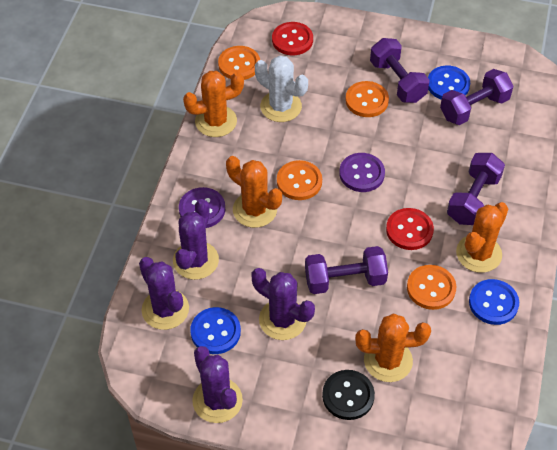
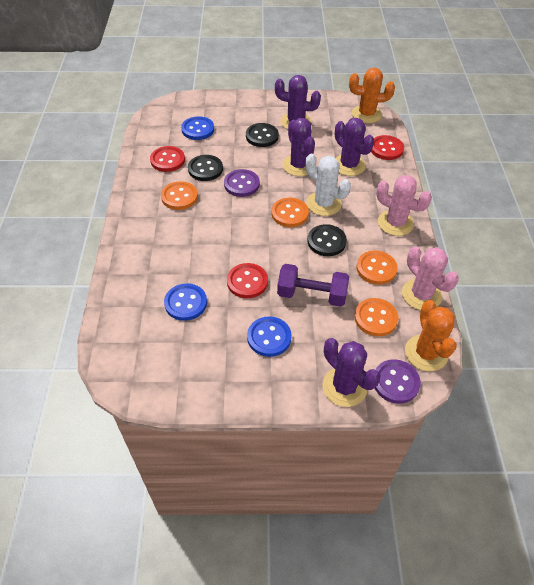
black button: 1 -> 3
orange cactus: 4 -> 2
pink cactus: 0 -> 2
purple dumbbell: 4 -> 1
red button: 2 -> 3

